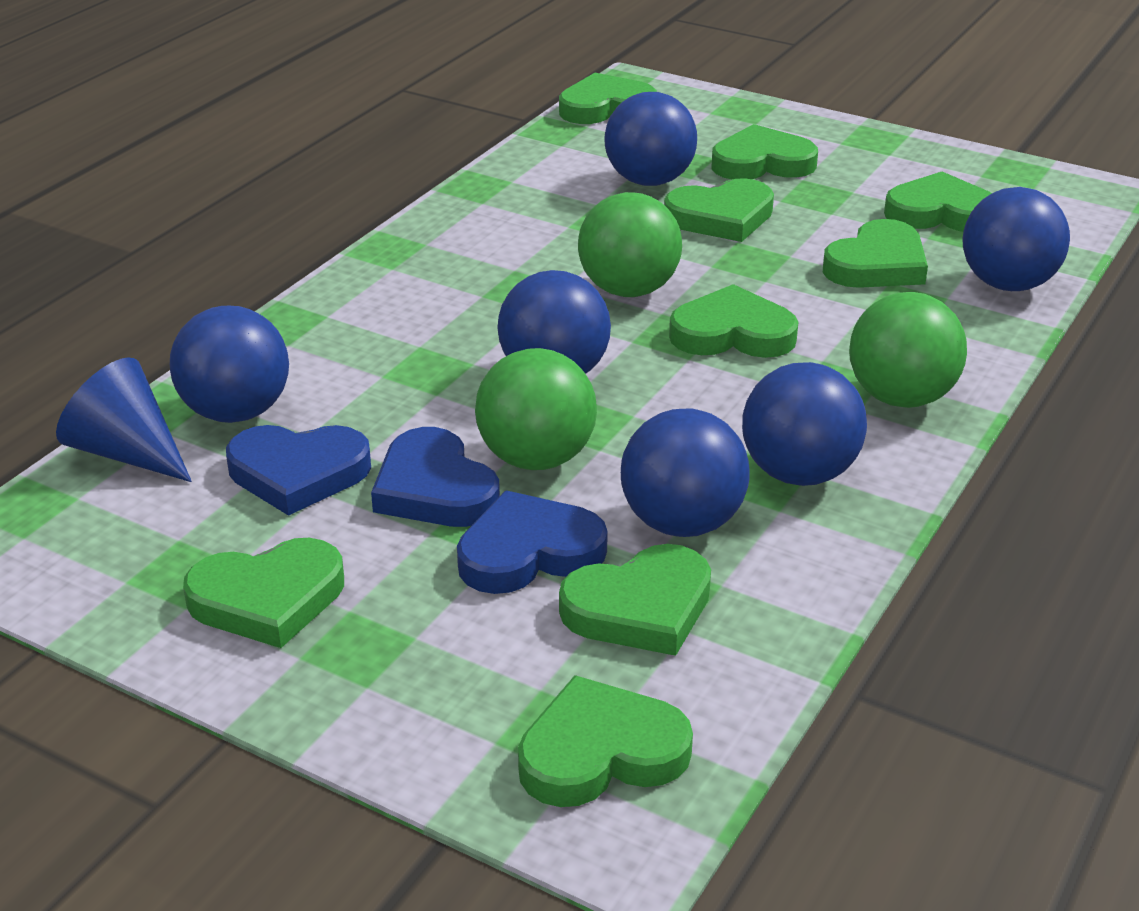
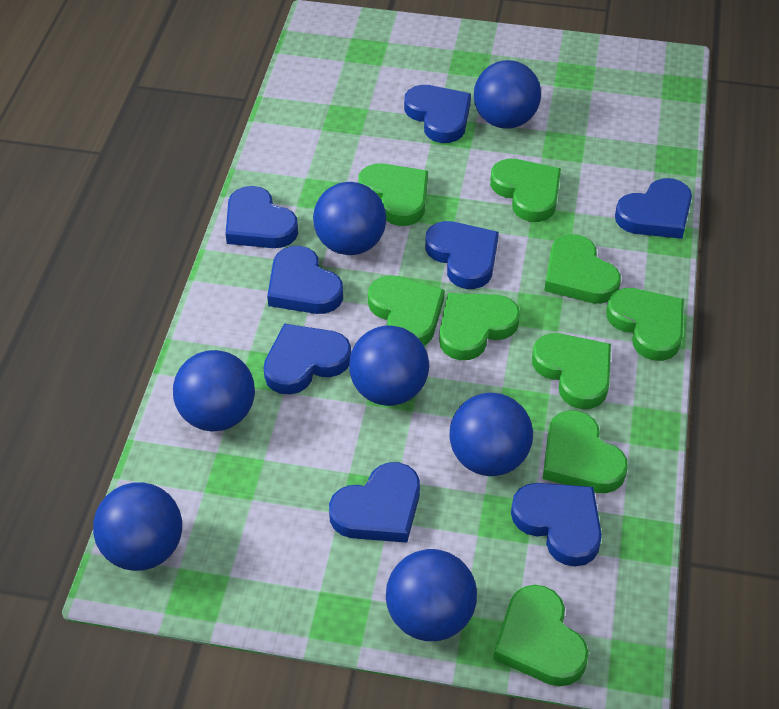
blue ball: 6 -> 7
blue cone: 1 -> 0
blue heart: 3 -> 8
green ball: 3 -> 0

